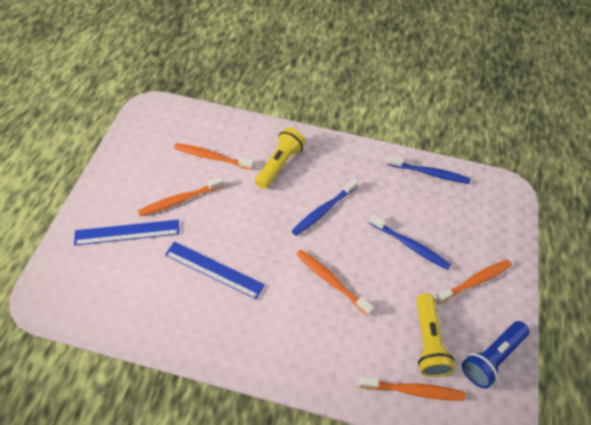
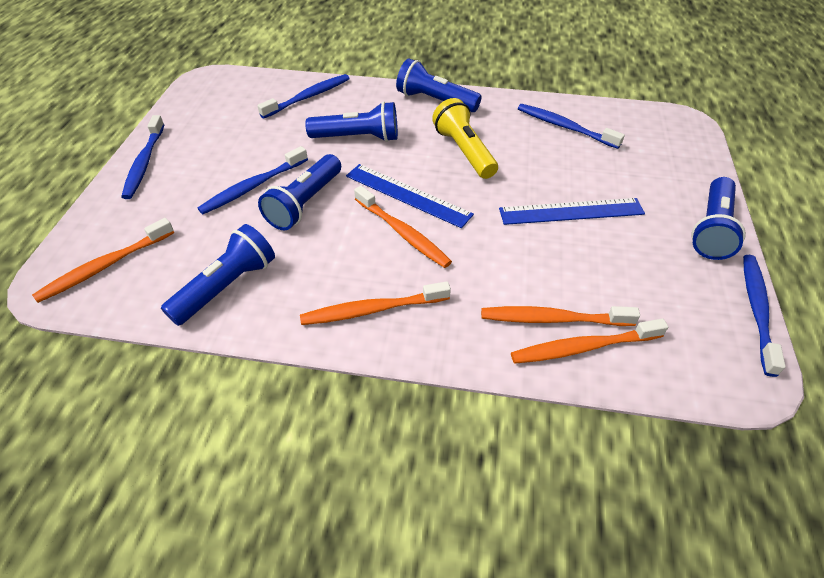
blue flashlight: 1 -> 5
blue toothbrush: 3 -> 5
yellow flashlight: 2 -> 1

